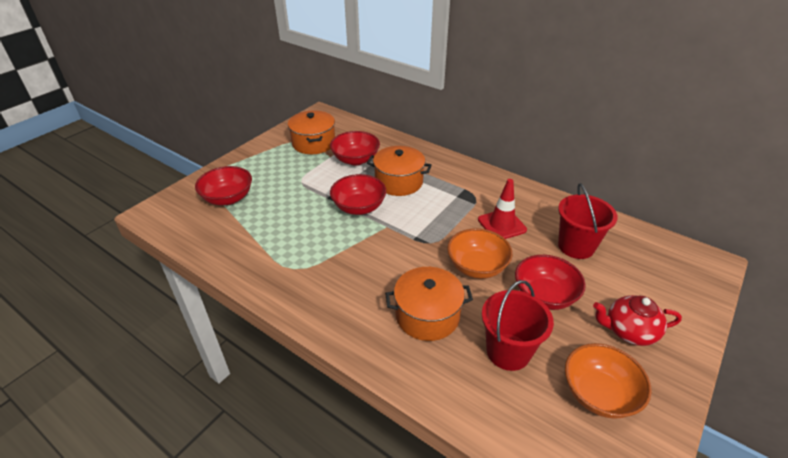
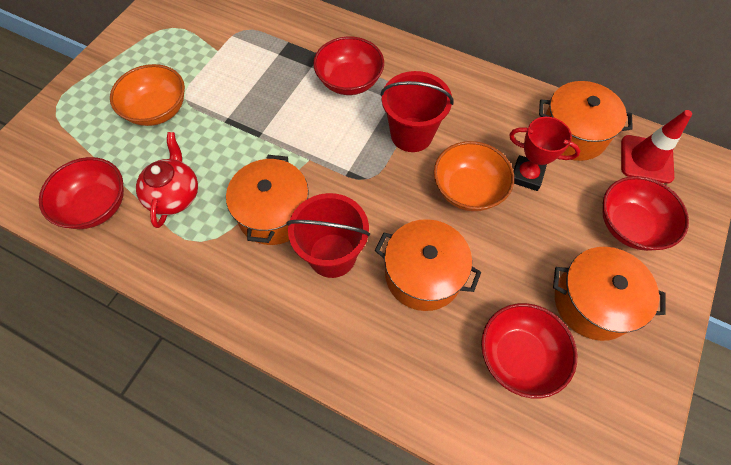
orange pot: 3 -> 4
red trophy: 0 -> 1

